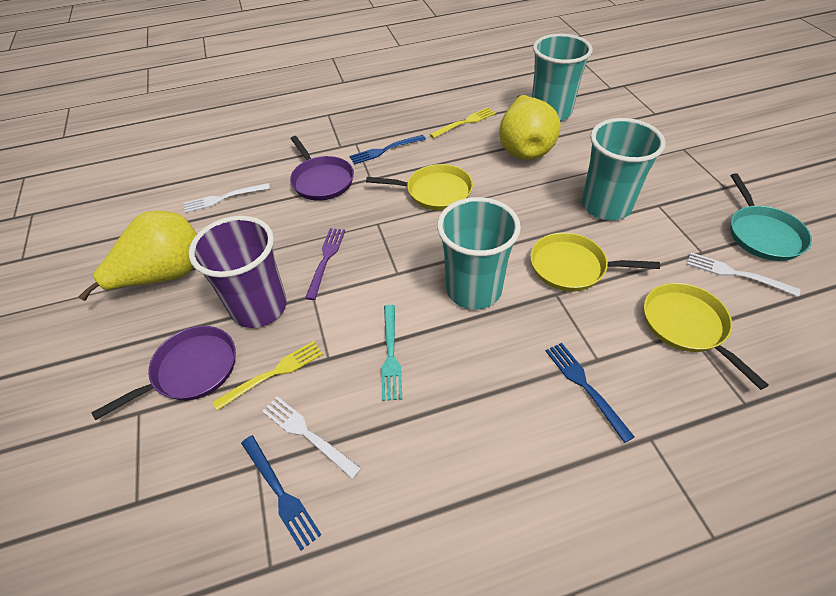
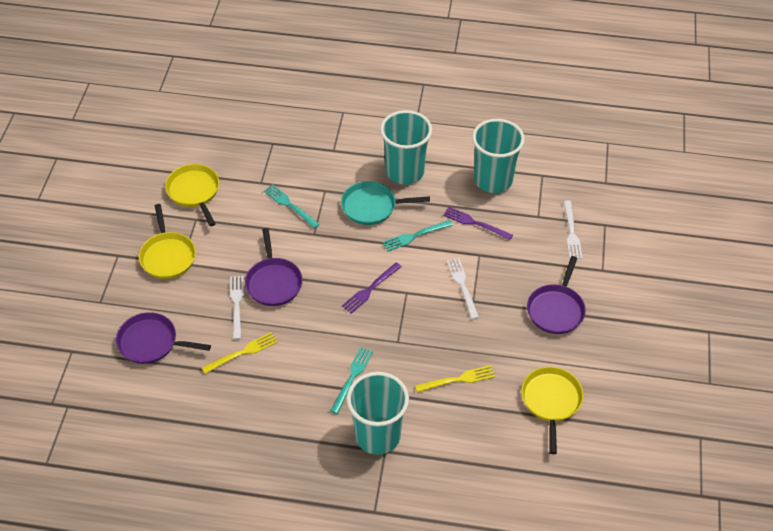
blue fork: 3 -> 0
purple cup: 1 -> 0
purple fork: 1 -> 2
purple pan: 2 -> 3
turquoise fork: 1 -> 3
yellow pear: 2 -> 0

